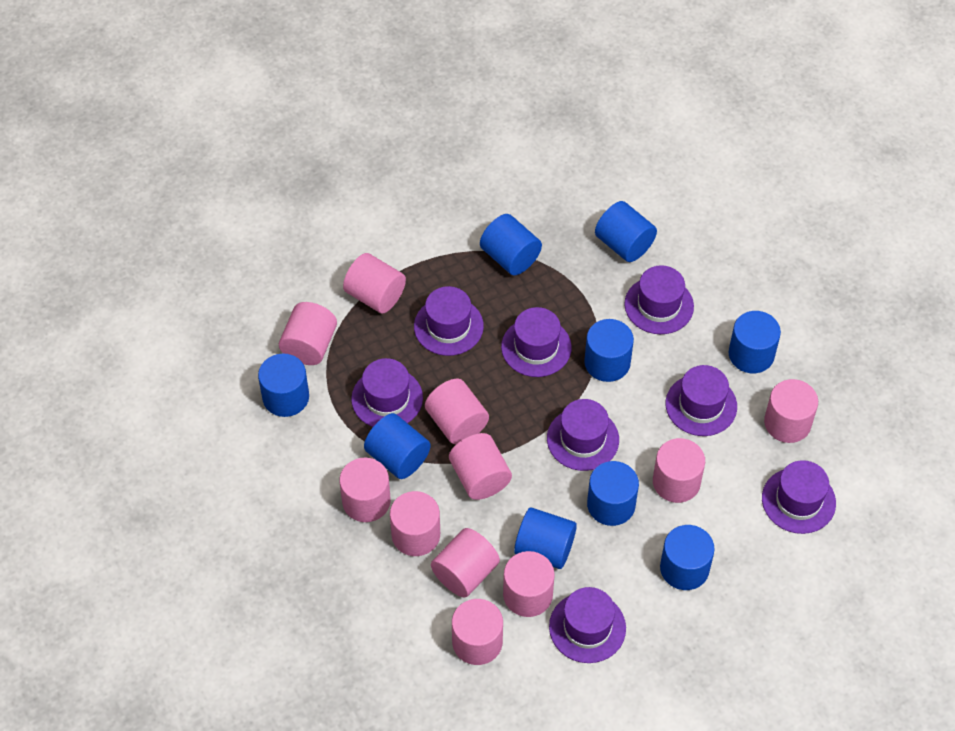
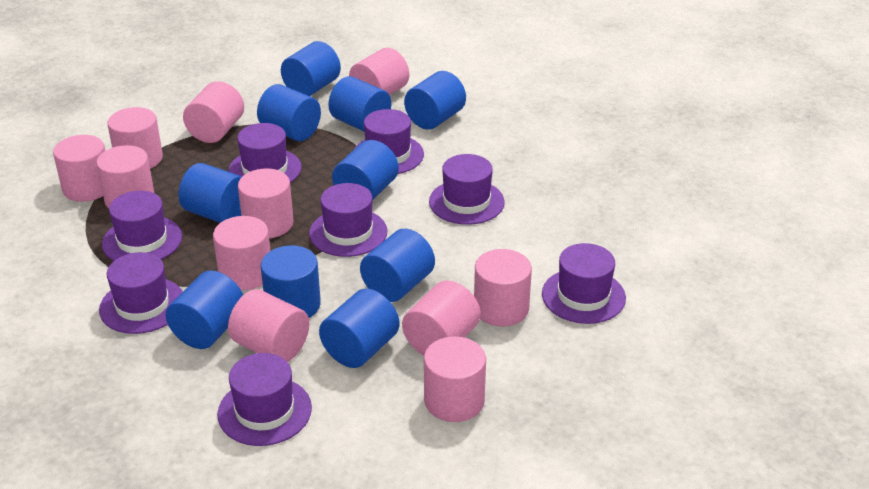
blue cylinder: 9 -> 10

